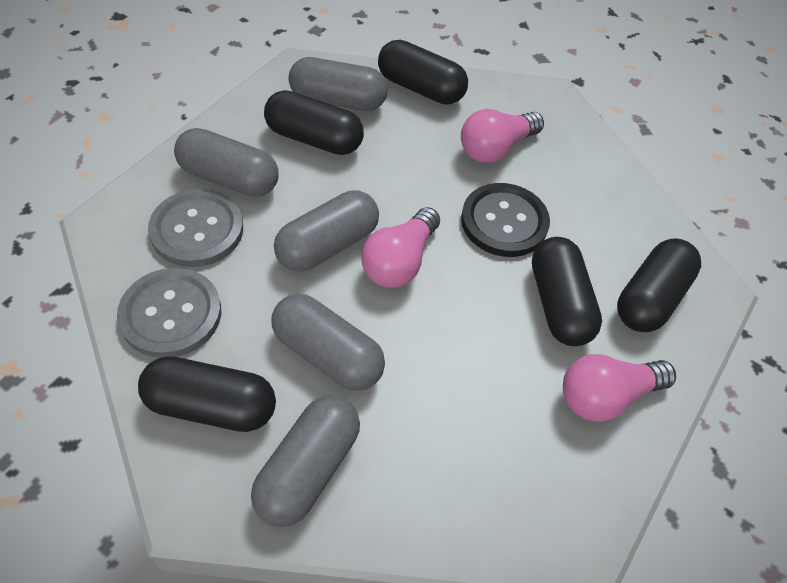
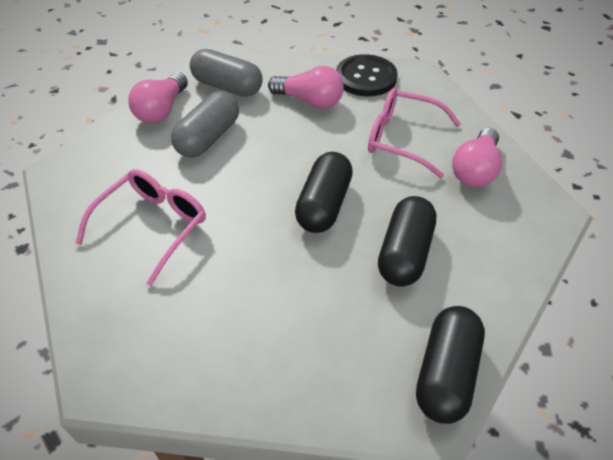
black capsule: 5 -> 3
grey button: 2 -> 0
grey capsule: 5 -> 2
pink glasses: 0 -> 2

